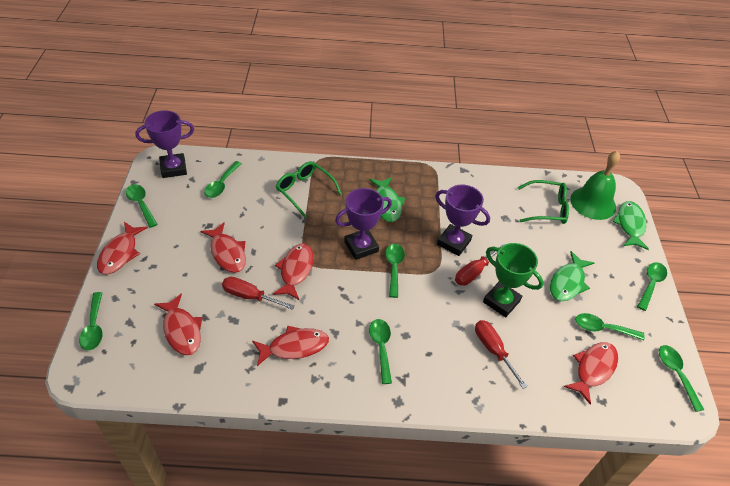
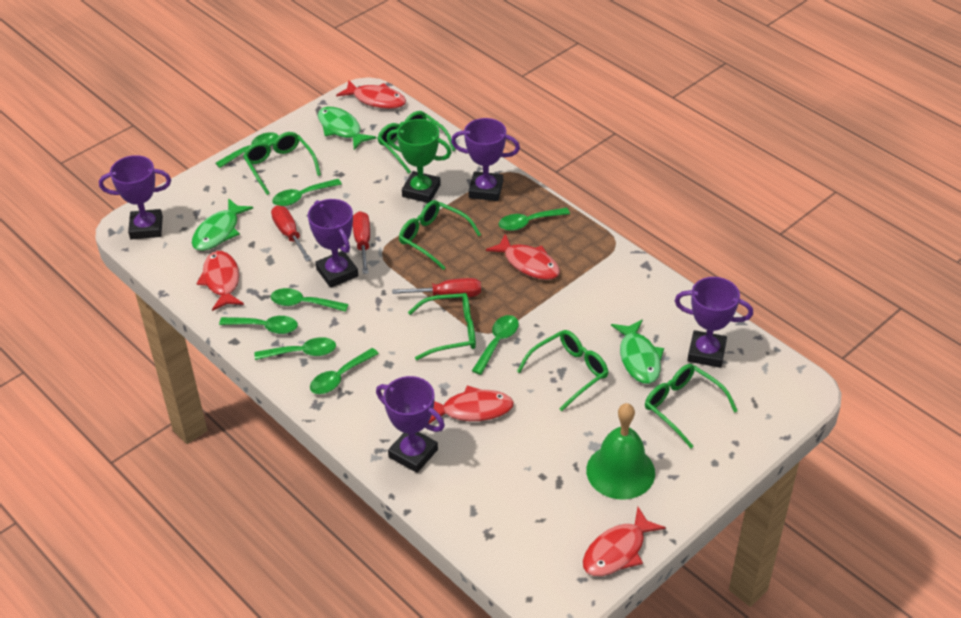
green glasses: 2 -> 6
purple trophy: 3 -> 5
red fish: 6 -> 5

